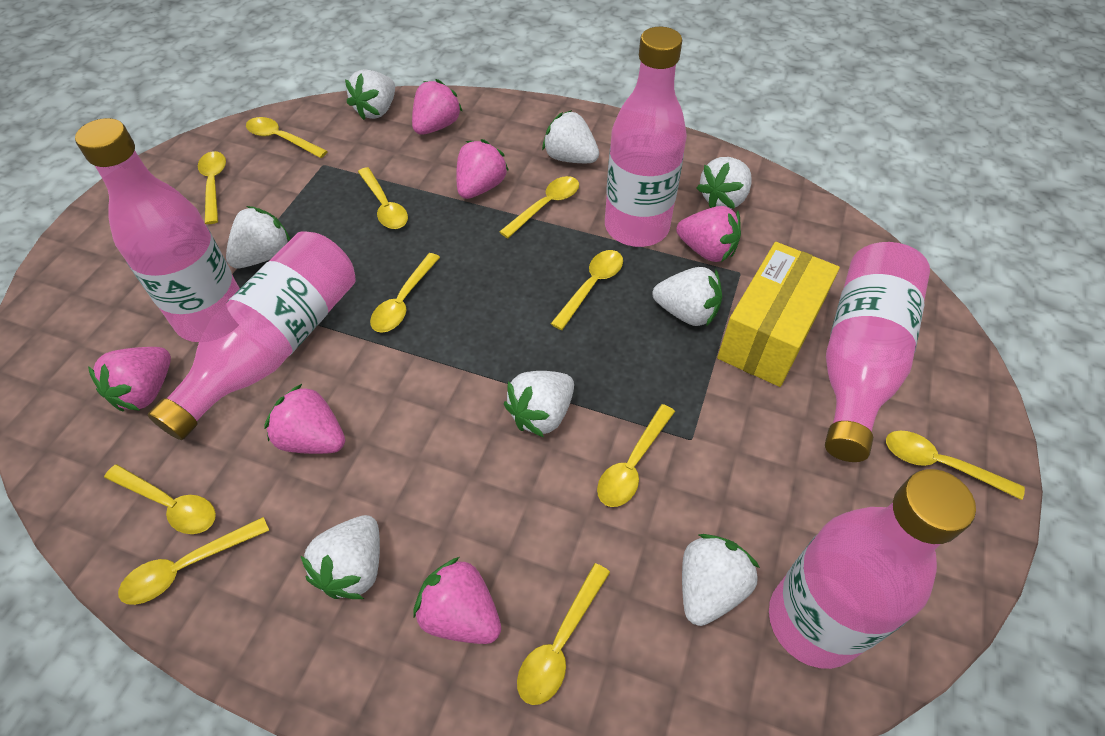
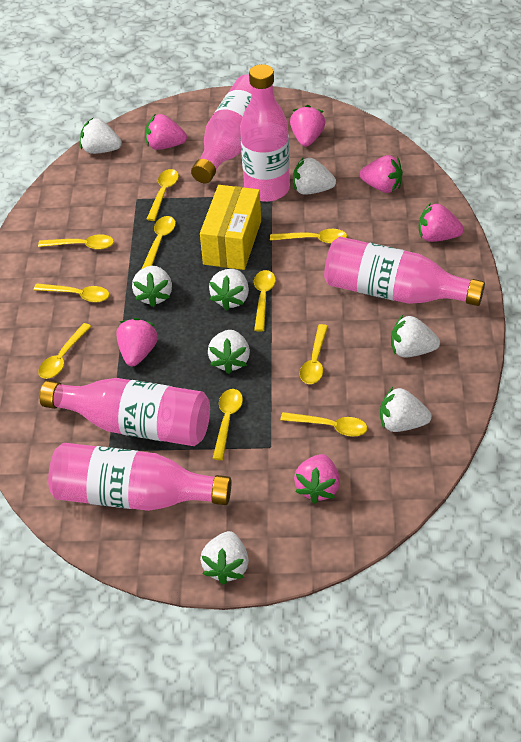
yellow spoon: 11 -> 10

